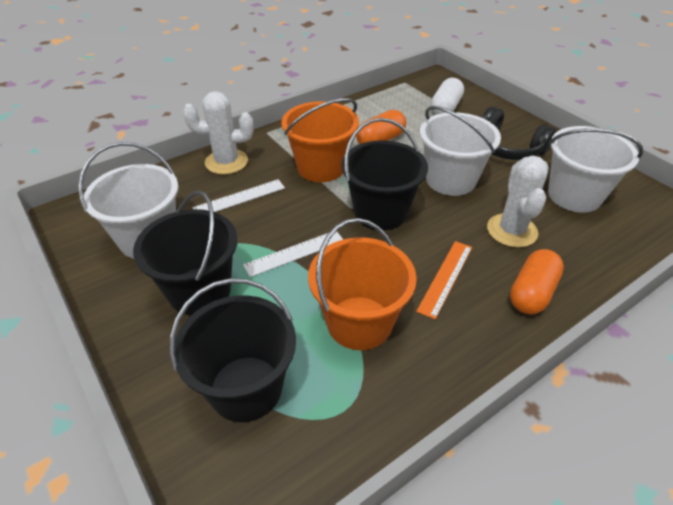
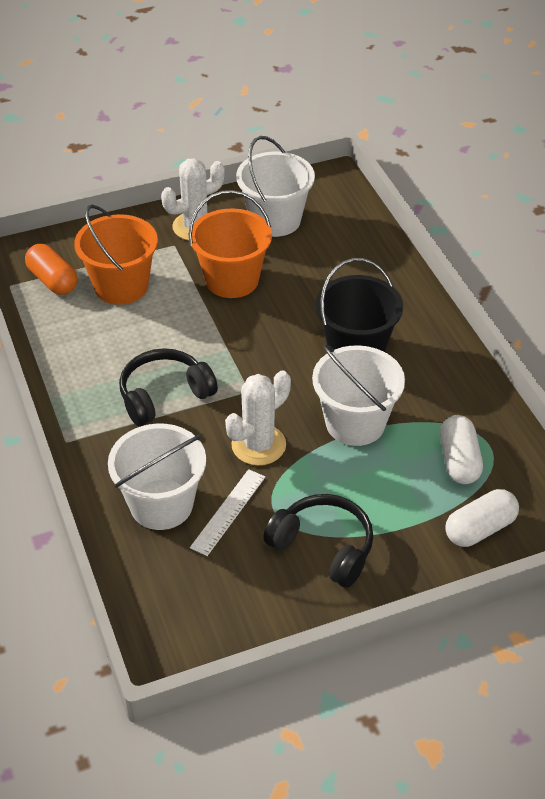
black bucket: 3 -> 1
black headphones: 1 -> 2
orange capsule: 2 -> 1
orange ruler: 1 -> 0
white capsule: 1 -> 2
white ruler: 2 -> 1

